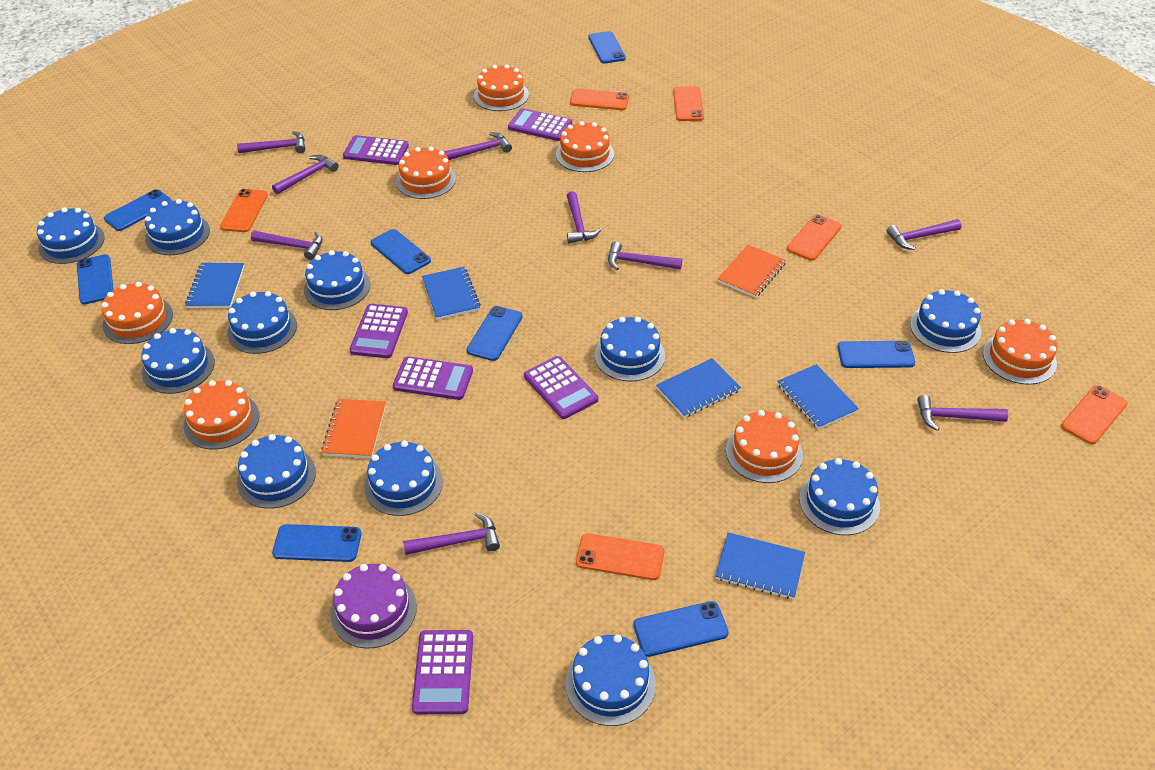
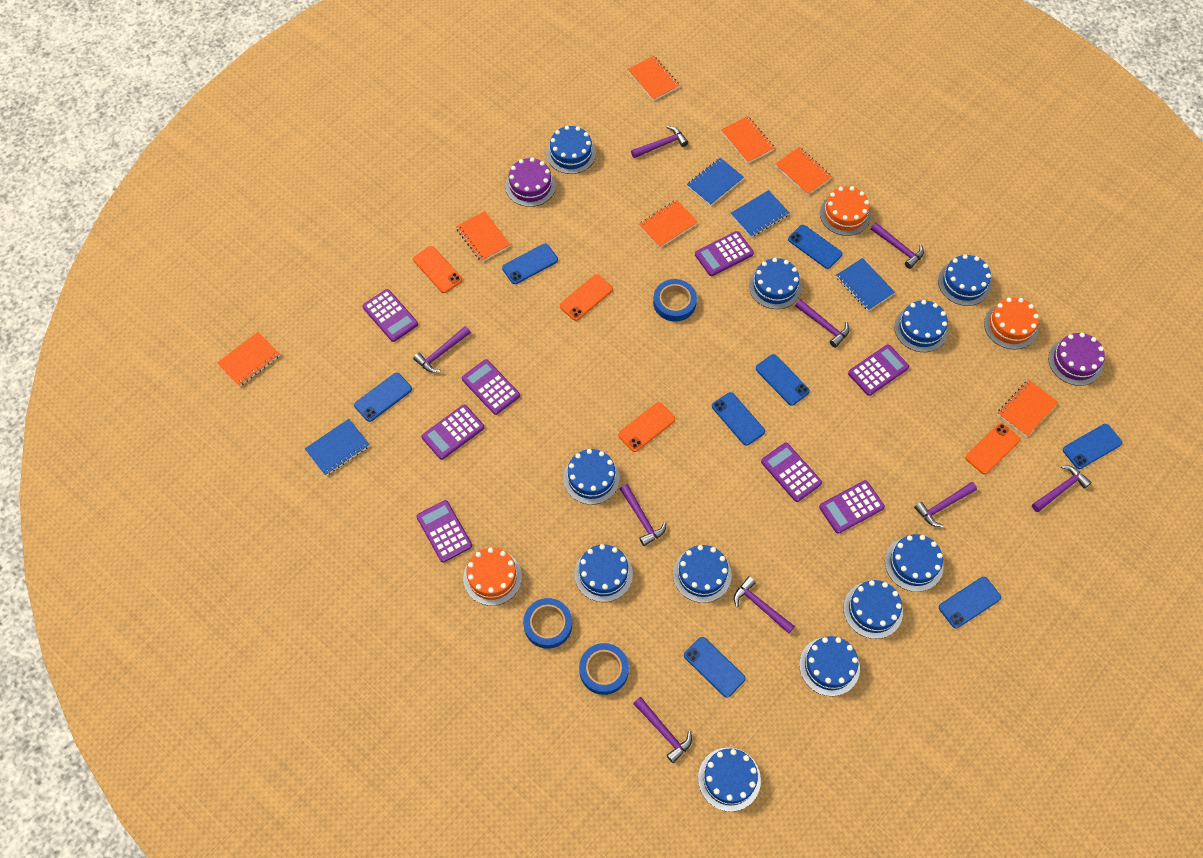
blue notebook: 5 -> 4
blue tape: 0 -> 3
orange cake: 7 -> 3
orange notebook: 2 -> 7
orange phone: 6 -> 4
purple cake: 1 -> 2
purple calculator: 6 -> 8

